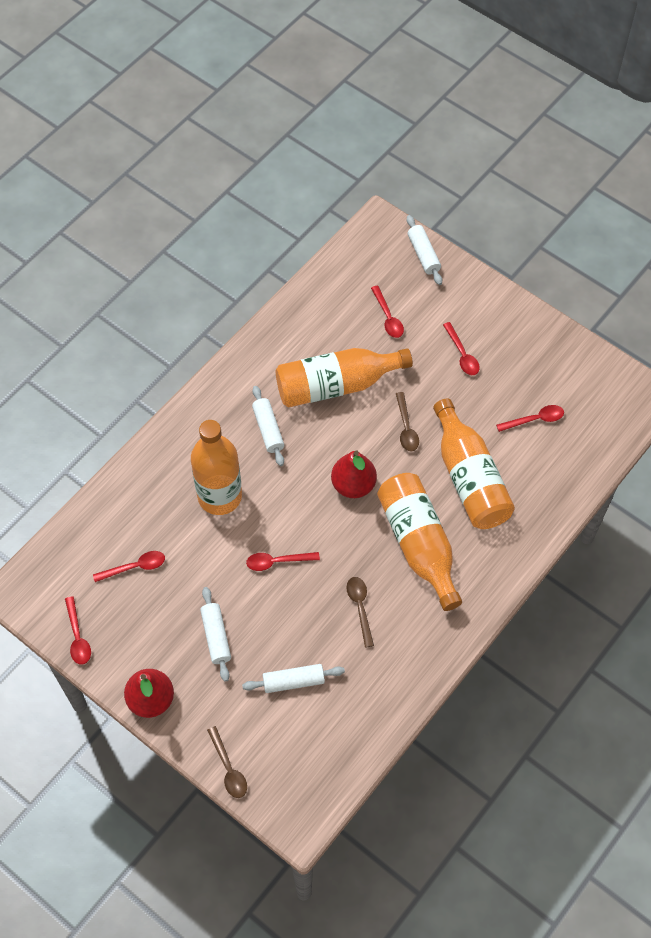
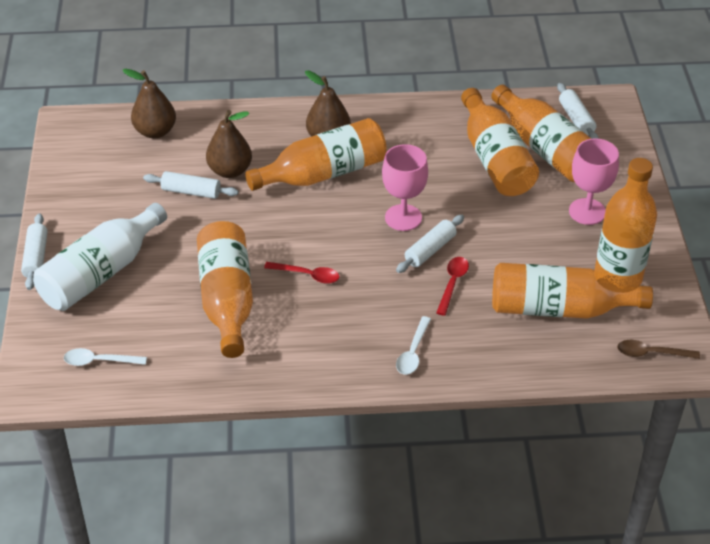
brown pear: 0 -> 3
brown spoon: 3 -> 1
orange bottle: 4 -> 6
pink goblet: 0 -> 2
red pear: 2 -> 0
red spoon: 6 -> 2
white bottle: 0 -> 1
white spoon: 0 -> 2

